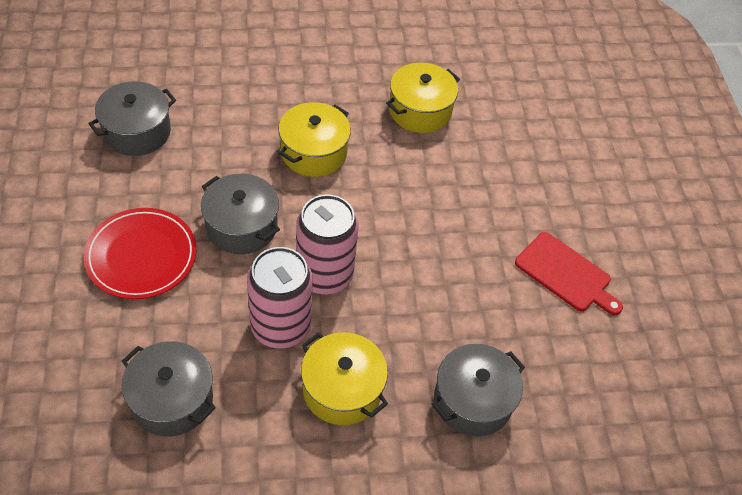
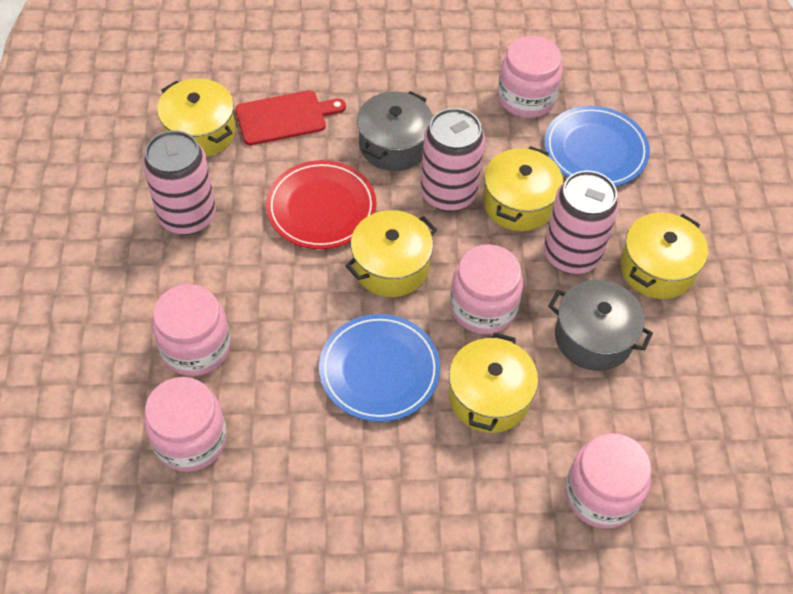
blue plate: 0 -> 2
grey pot: 4 -> 2
pink can: 2 -> 3
pink jar: 0 -> 5
yellow pot: 3 -> 5

